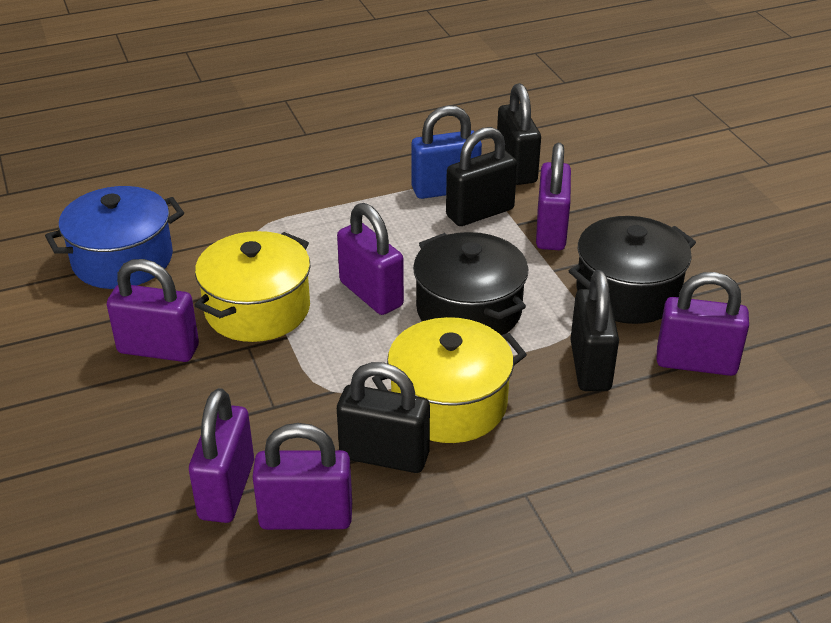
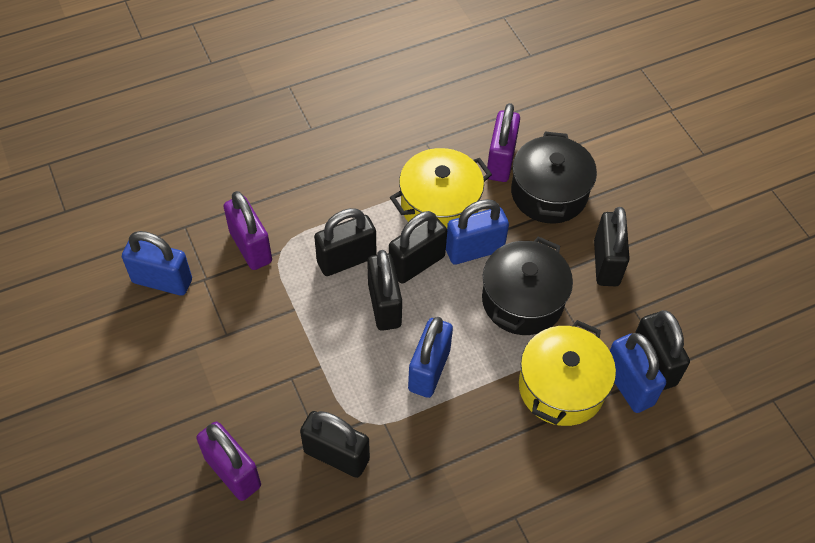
black padlock: 4 -> 6
blue padlock: 1 -> 4
blue pot: 1 -> 0
purple padlock: 6 -> 3

